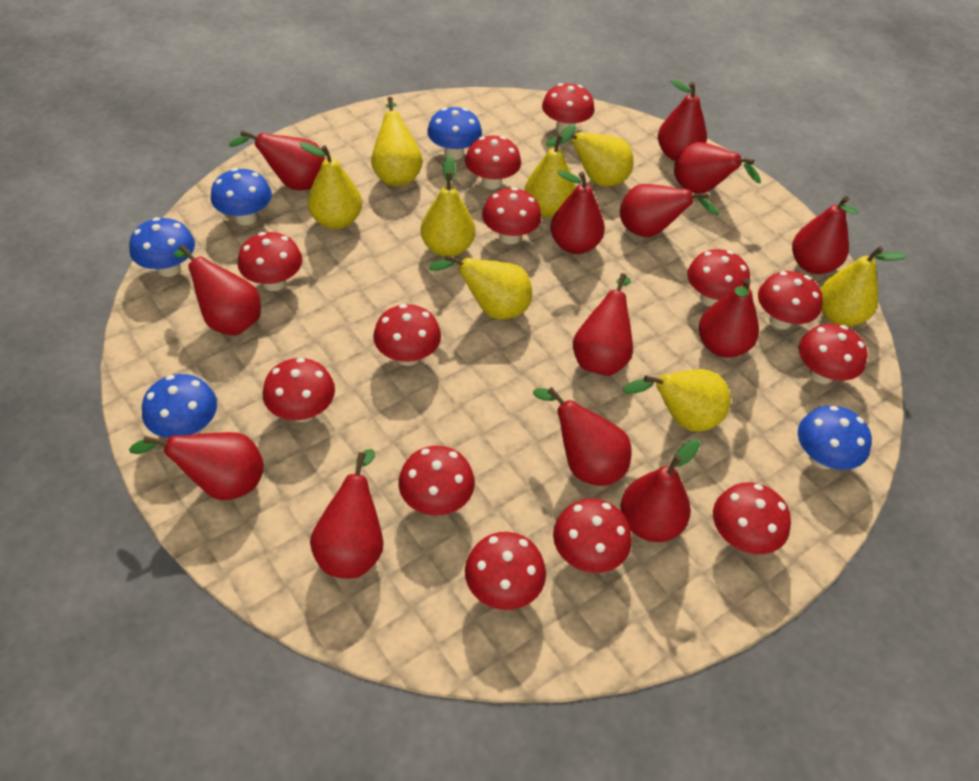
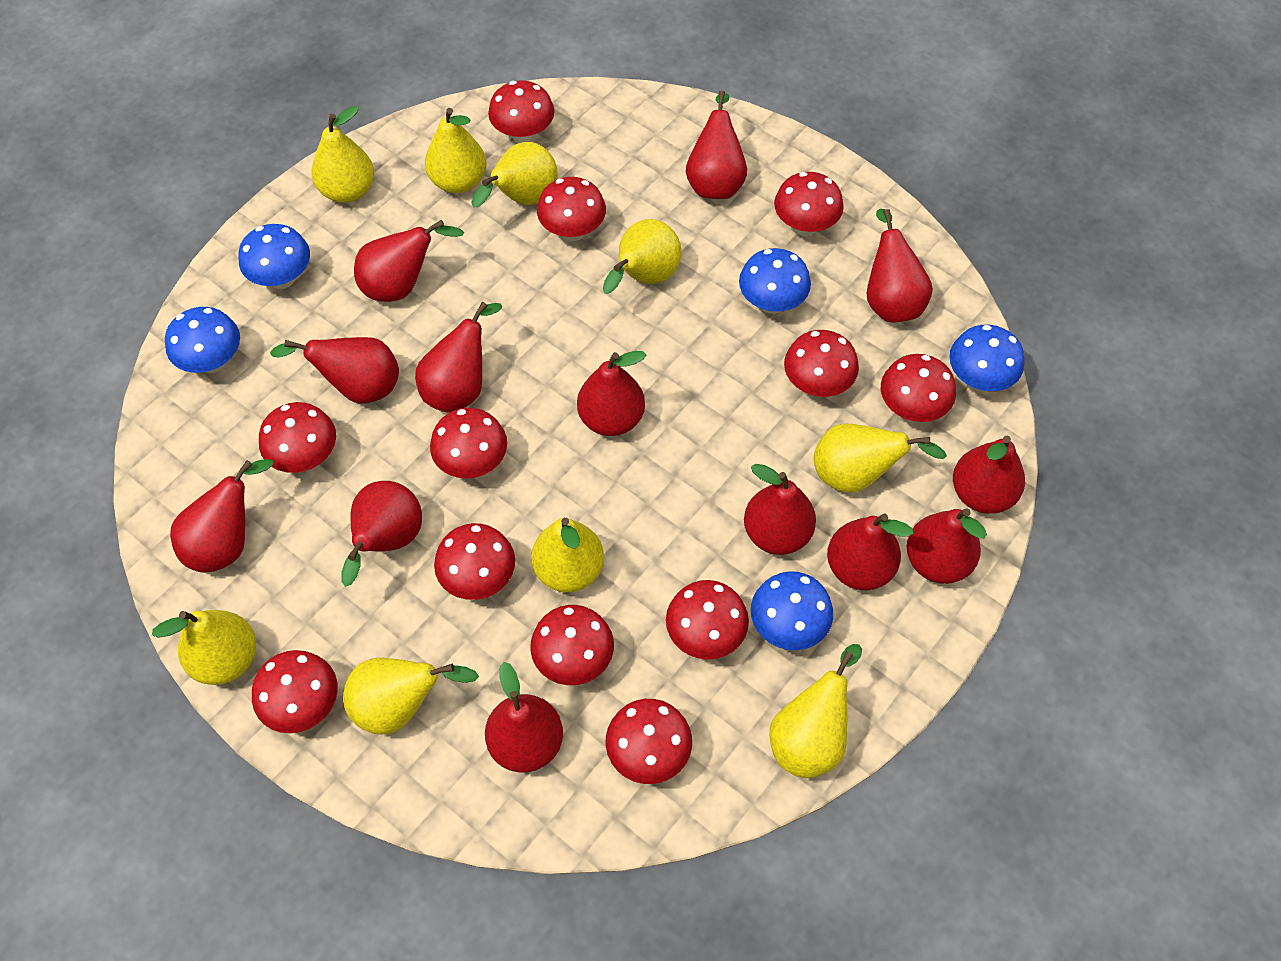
red mushroom: 13 -> 12
yellow pear: 8 -> 9

